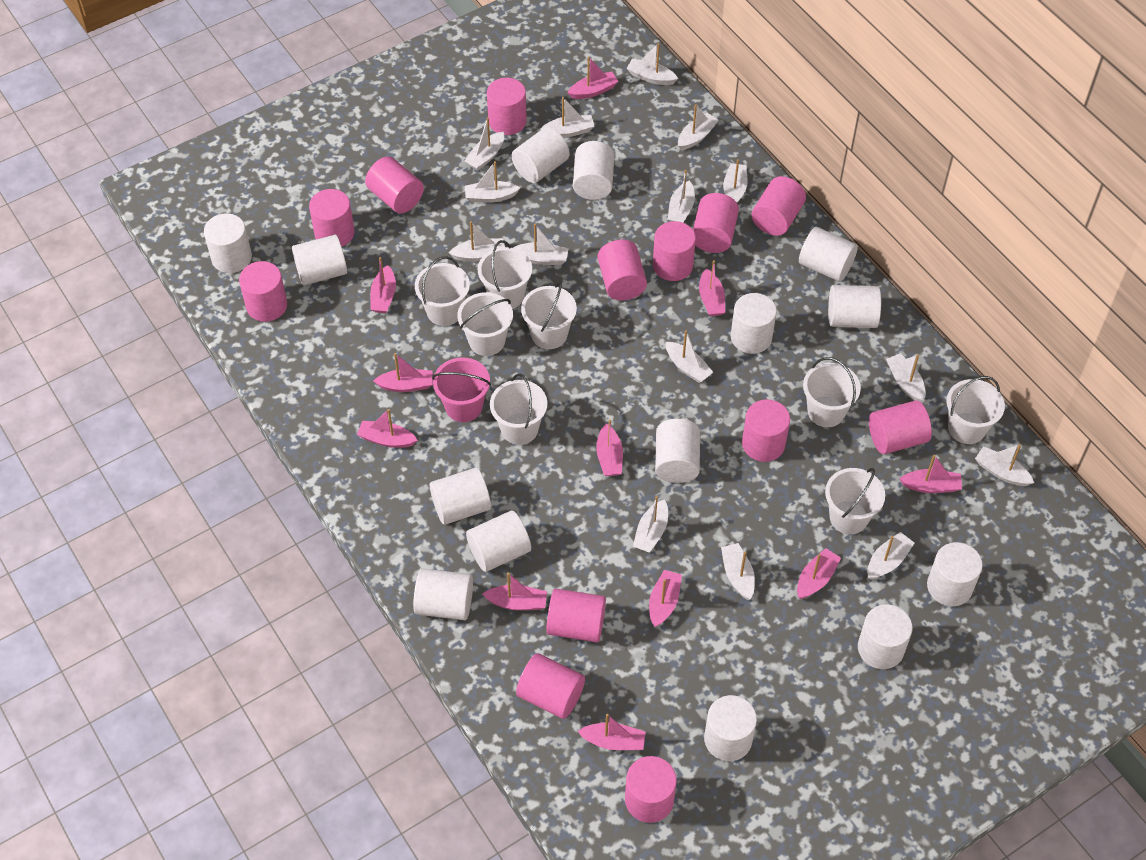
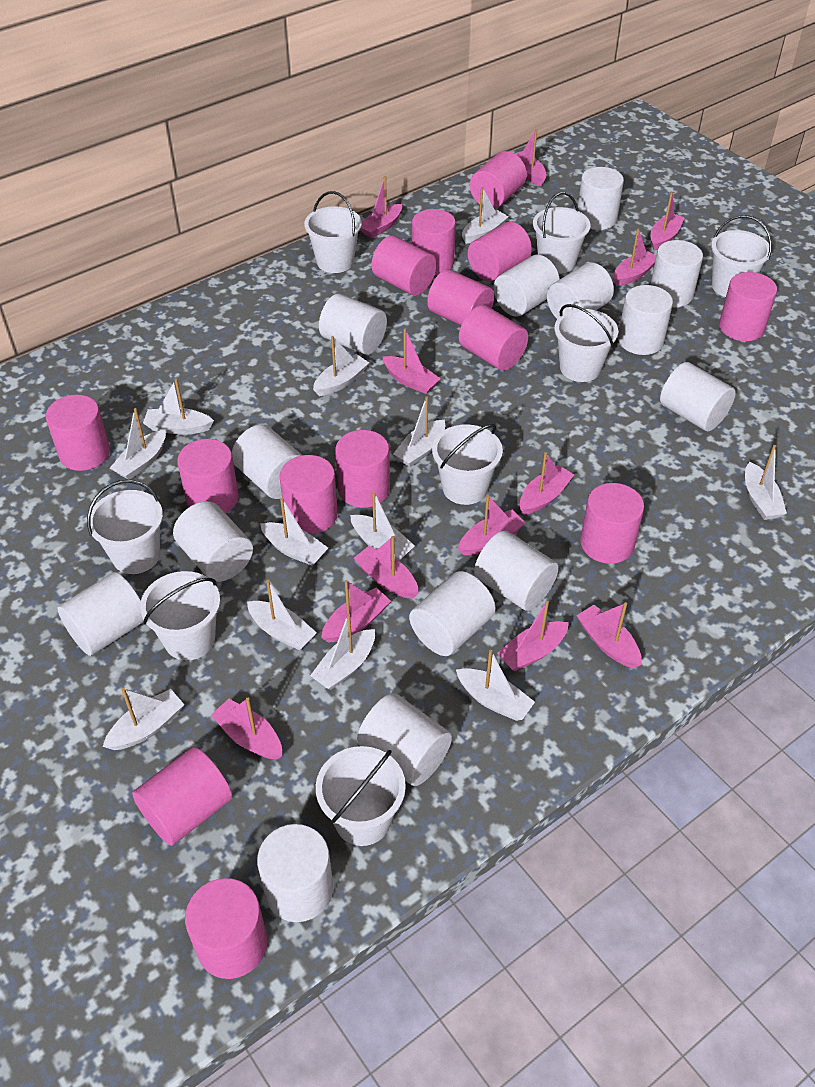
pink boat: 11 -> 12
pink bucket: 1 -> 0
pink cylinder: 13 -> 14
white boat: 15 -> 12

